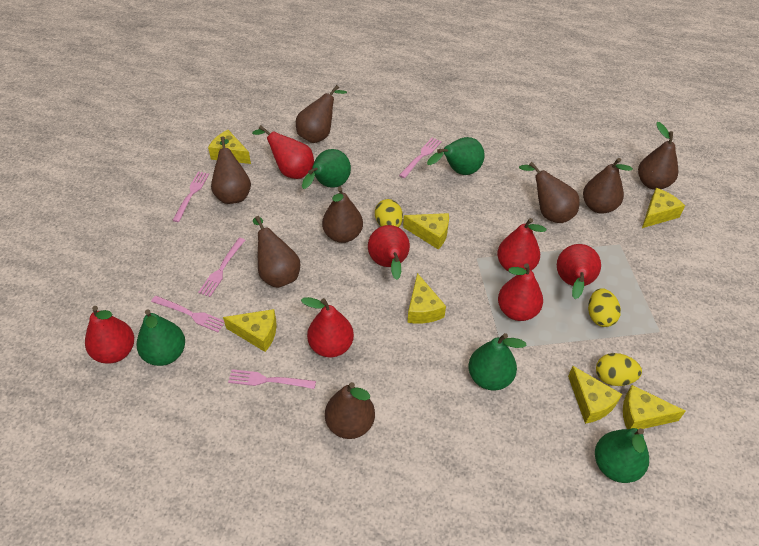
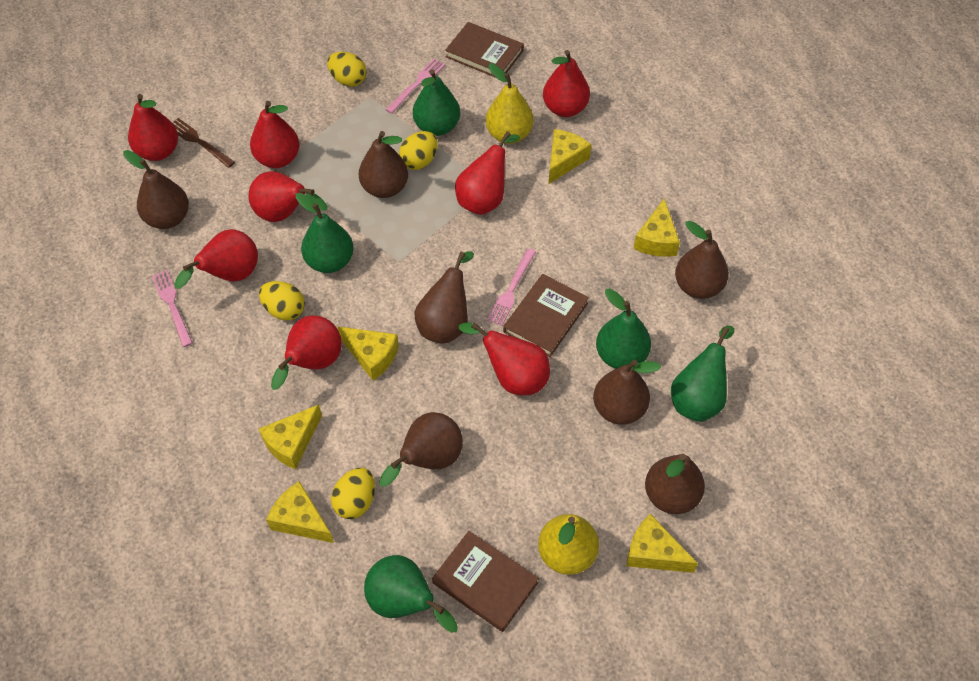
brown book: 0 -> 3
brown fork: 0 -> 1
brown pear: 8 -> 7
pink fork: 5 -> 3
red pear: 7 -> 8
yellow cheese: 7 -> 6
yellow egg: 3 -> 4
yellow pear: 0 -> 2

